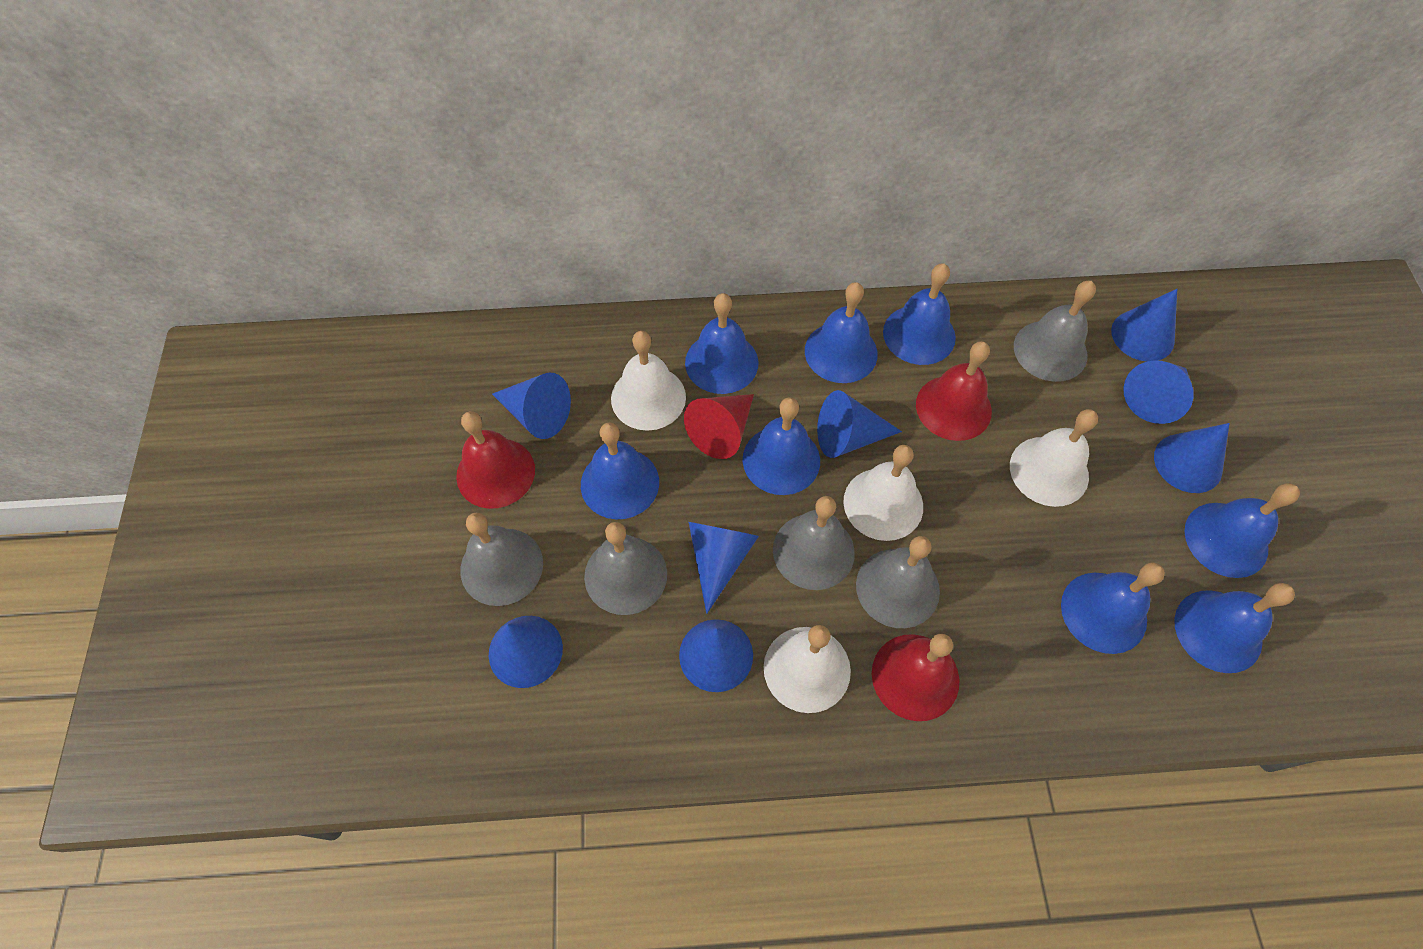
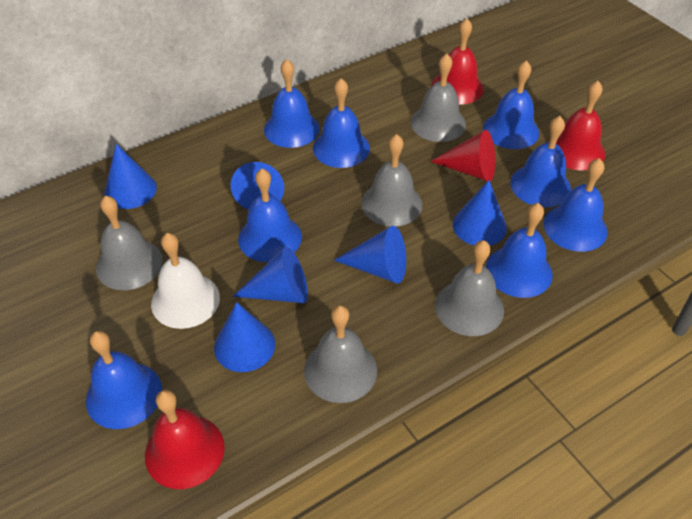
blue cone: 8 -> 6
white bell: 4 -> 1

